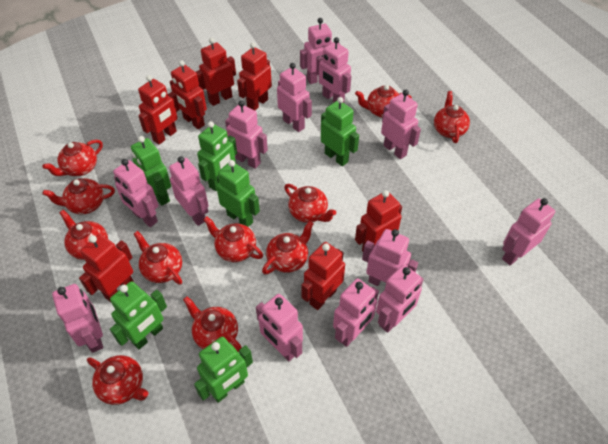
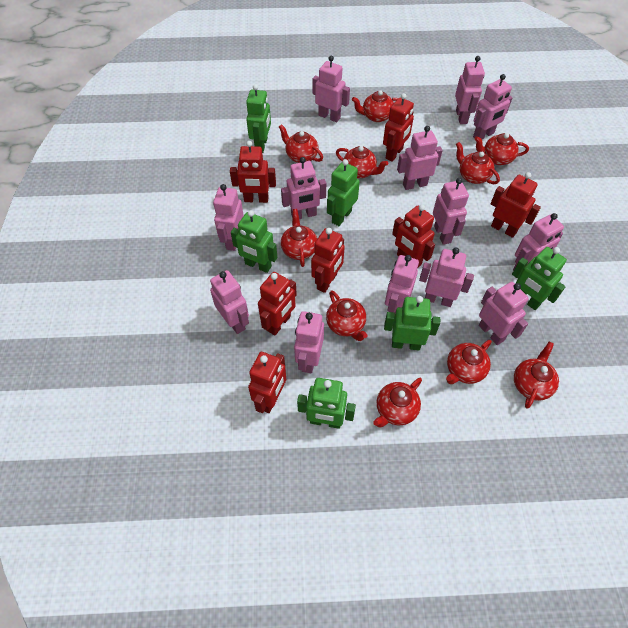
red teapot: 11 -> 10

